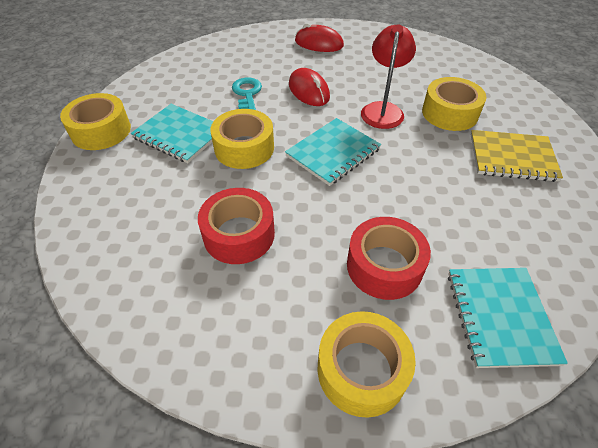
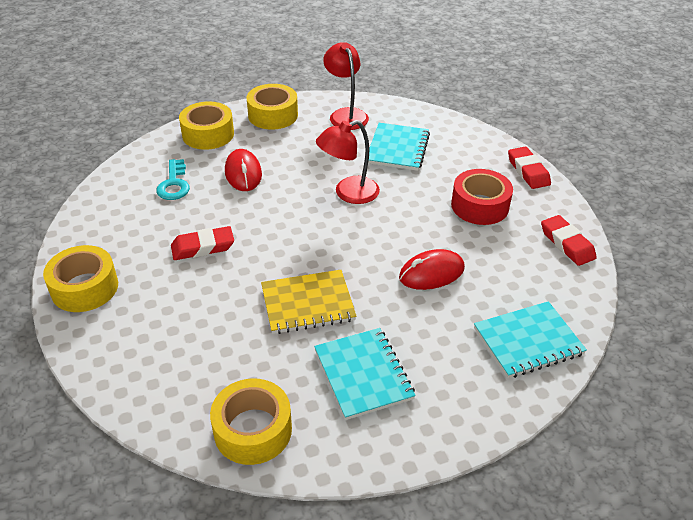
red eraser: 0 -> 3
red lamp: 1 -> 2
red tape: 2 -> 1

